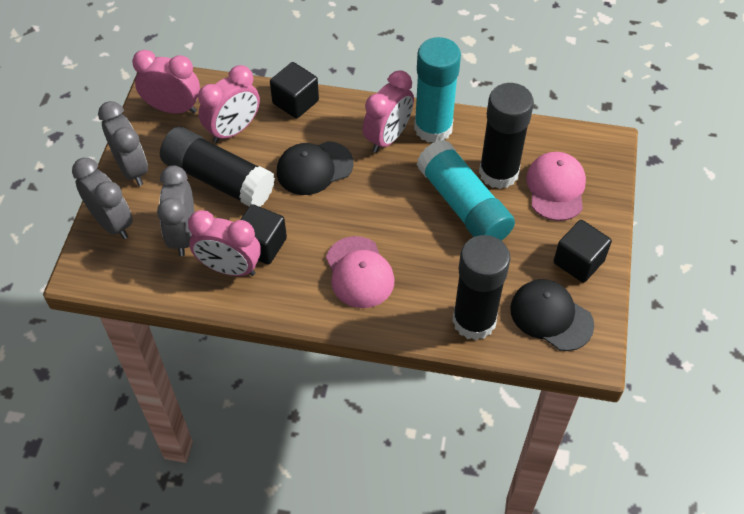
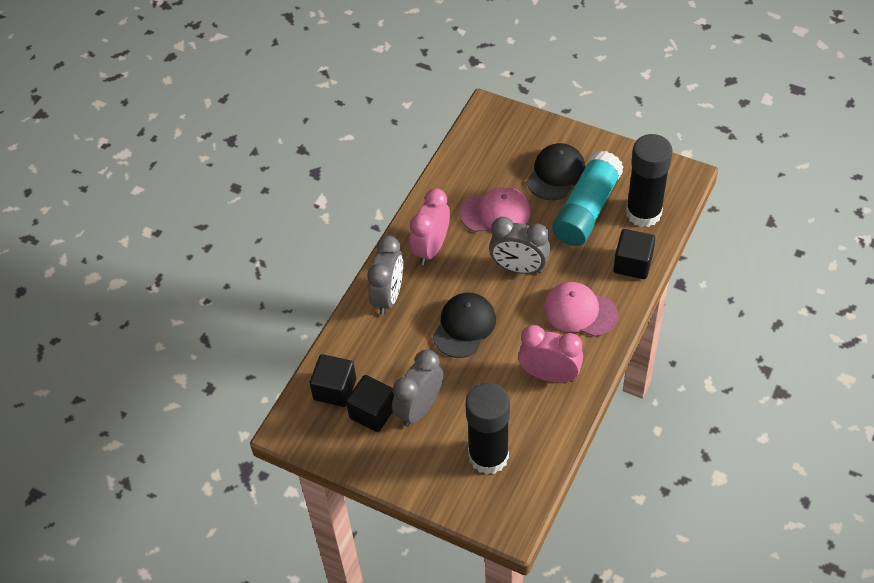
black glue stick: 3 -> 2
pink clock: 4 -> 2
turquoise glue stick: 2 -> 1

